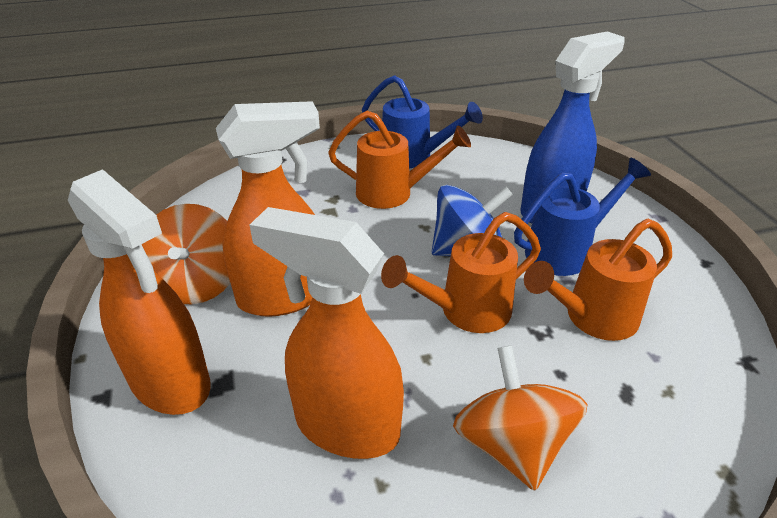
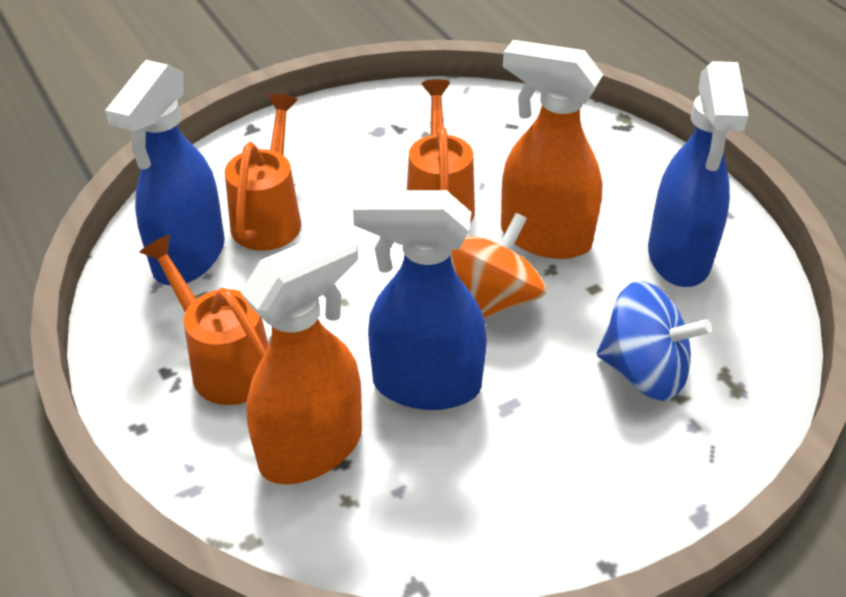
blue spray bottle: 1 -> 3
blue watering can: 2 -> 0
orange spinning top: 2 -> 1
orange spray bottle: 3 -> 2

